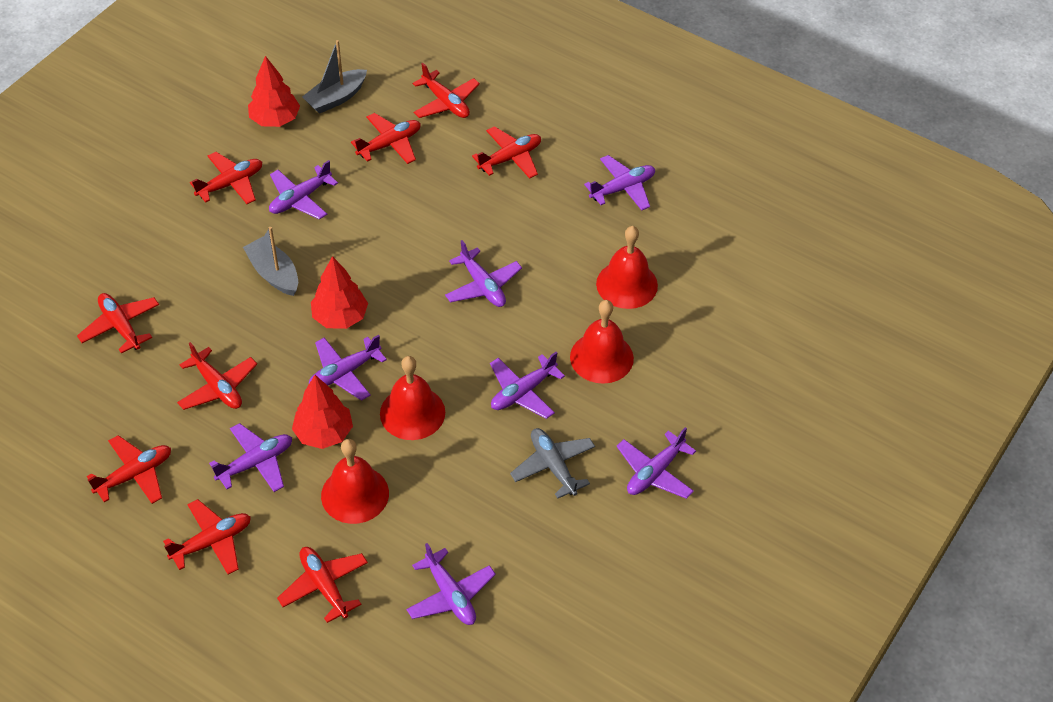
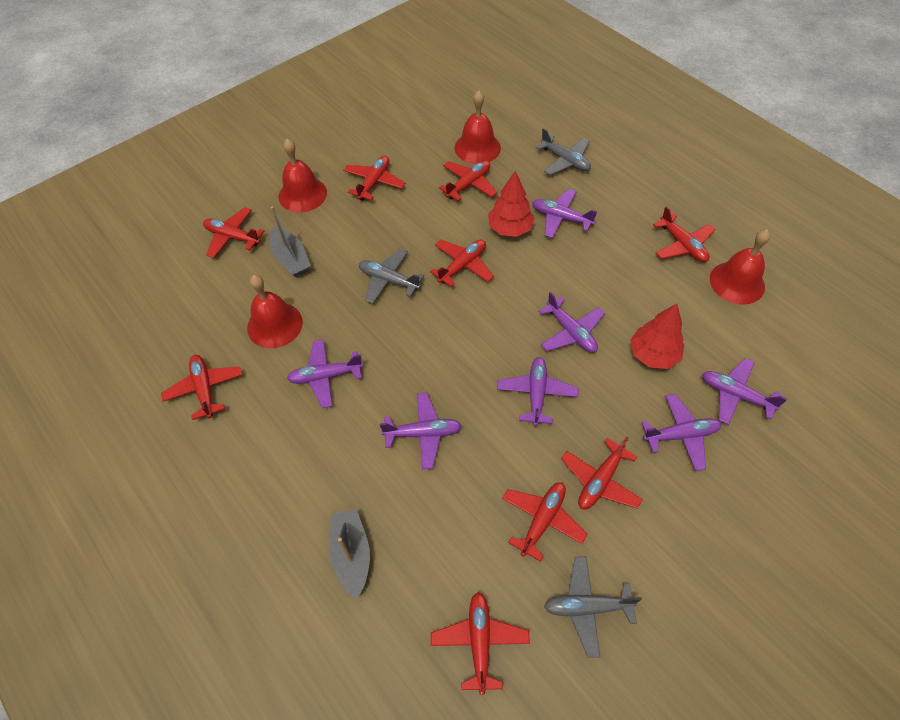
grey plane: 1 -> 3
purple plane: 8 -> 7
red tree: 3 -> 2

